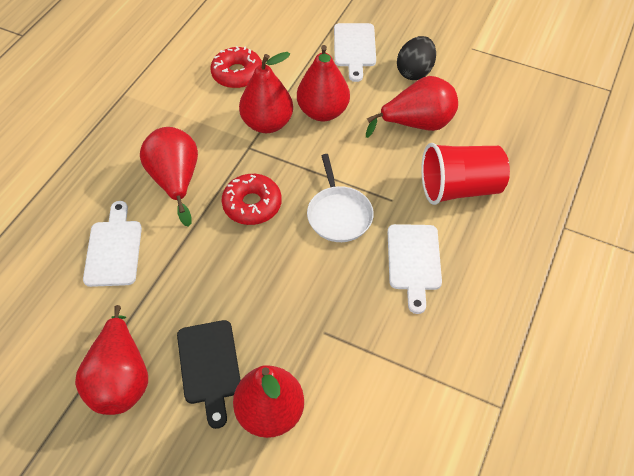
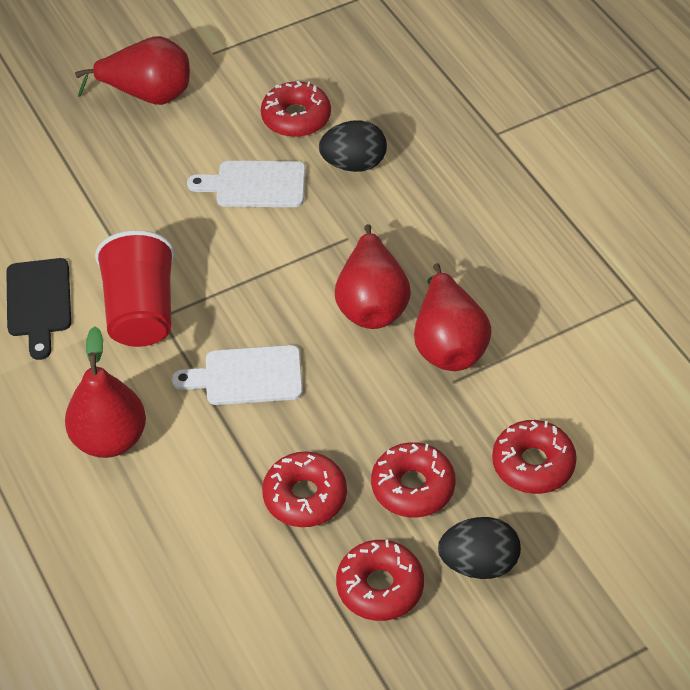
black egg: 1 -> 2
red donut: 2 -> 5
red pear: 6 -> 4
white cutting board: 3 -> 2
white pan: 1 -> 0

